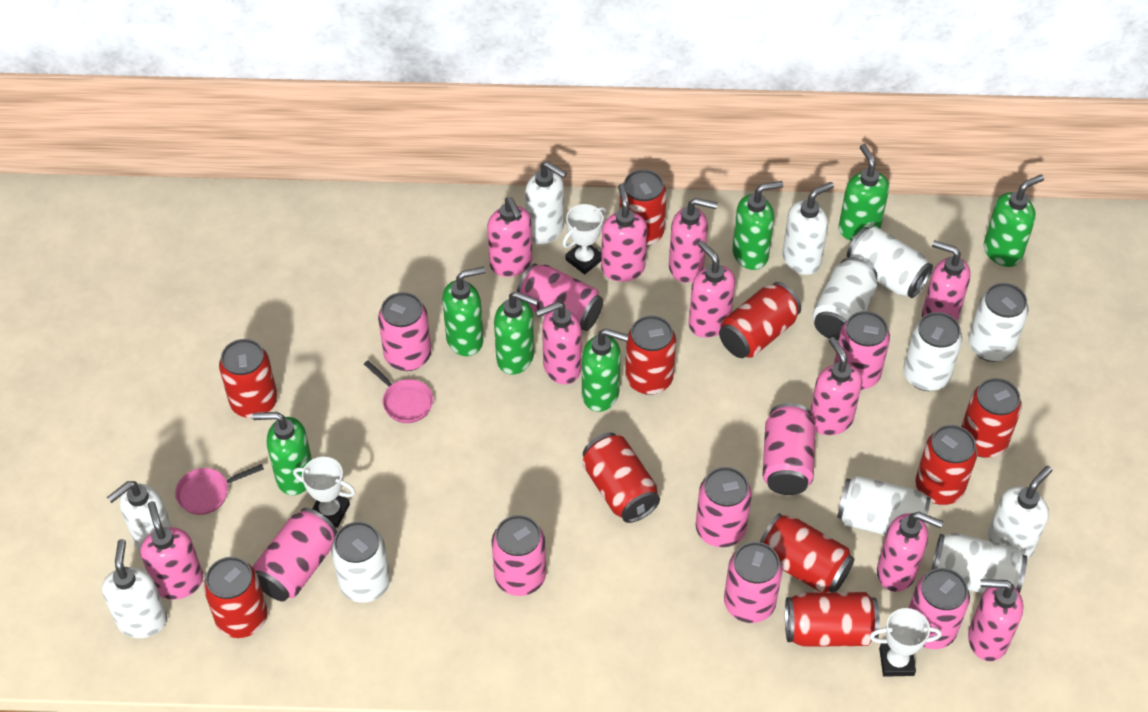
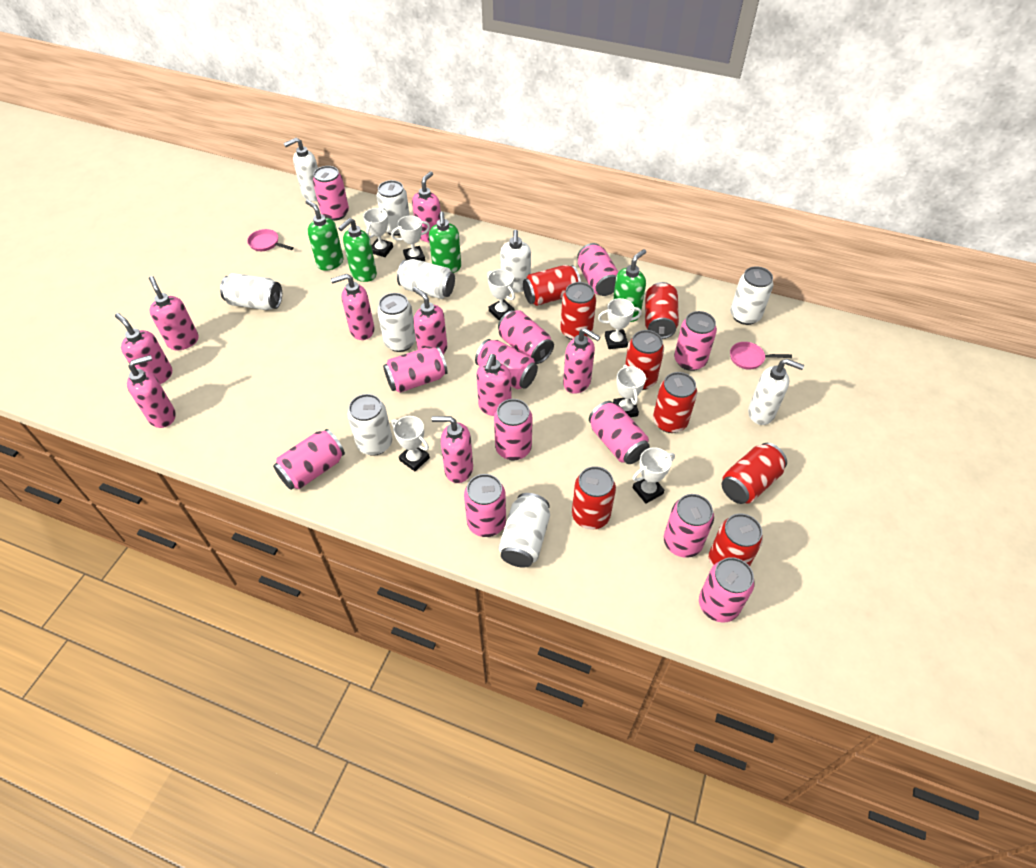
green soap dispenser: 7 -> 4
pink can: 9 -> 12
pink soap dispenser: 10 -> 9
red can: 10 -> 8
white soap dispenser: 5 -> 3
white trophy: 3 -> 7

